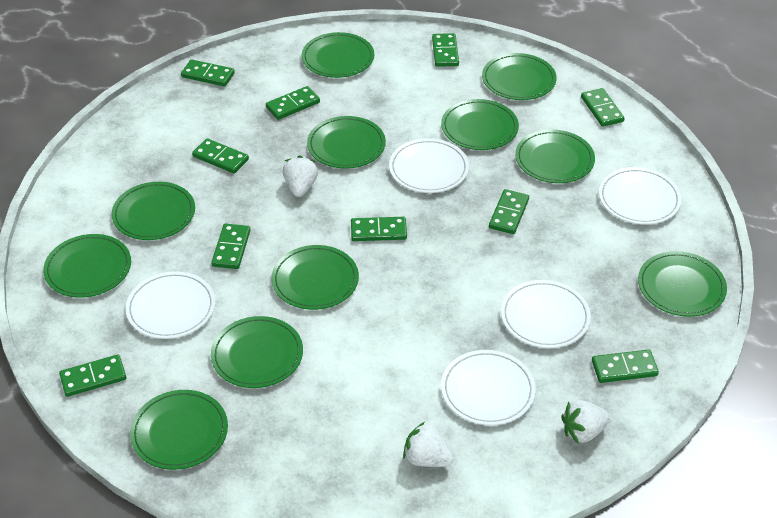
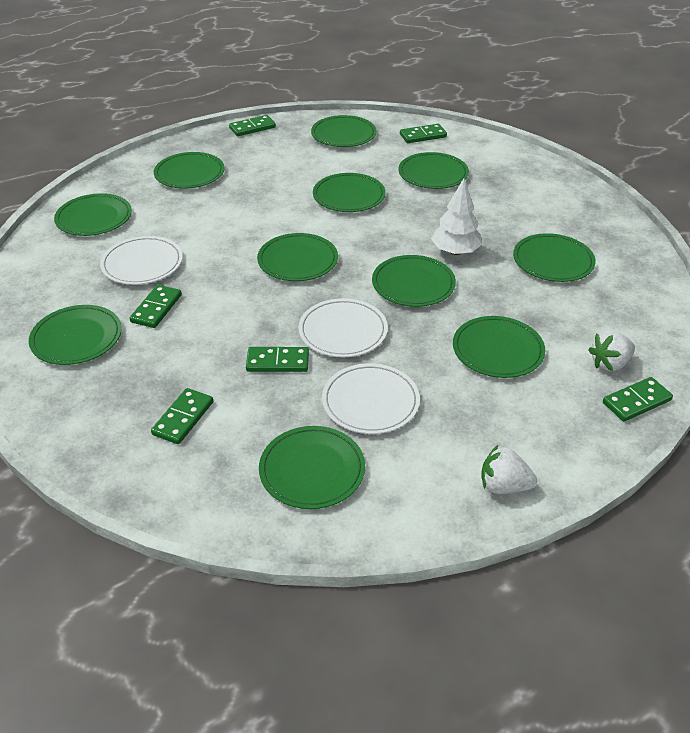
green domino: 10 -> 6
white plate: 5 -> 3
white strawberry: 3 -> 2
white tree: 0 -> 1

